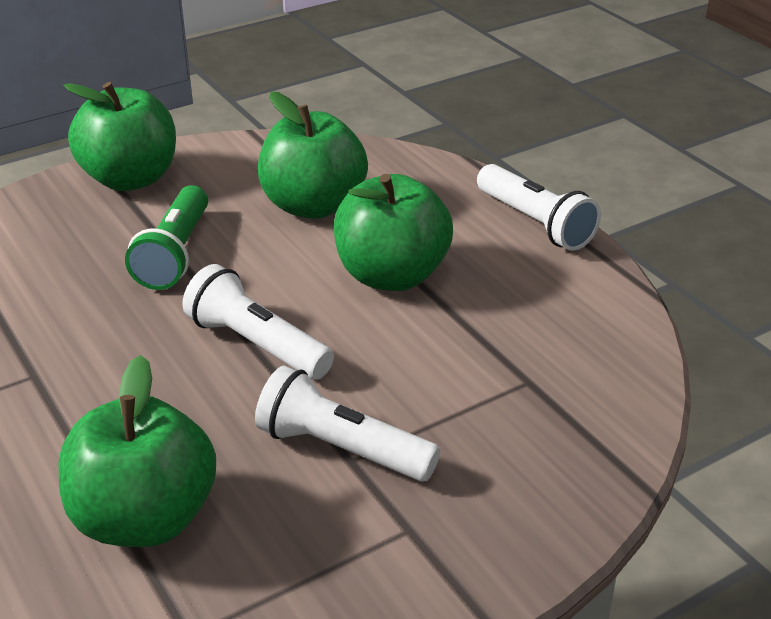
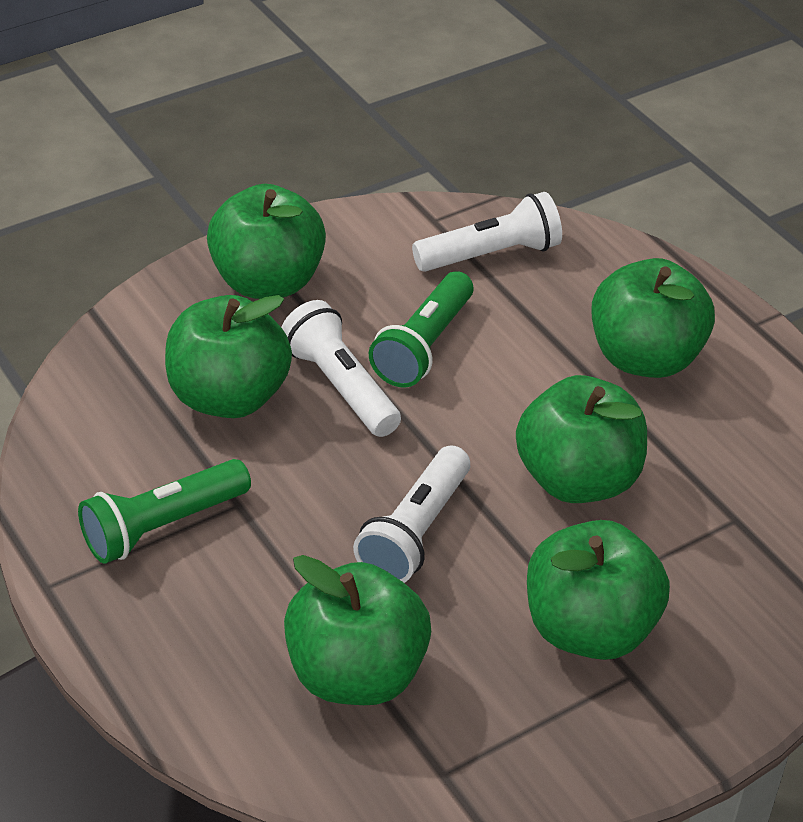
green apple: 4 -> 6
green flashlight: 1 -> 2

